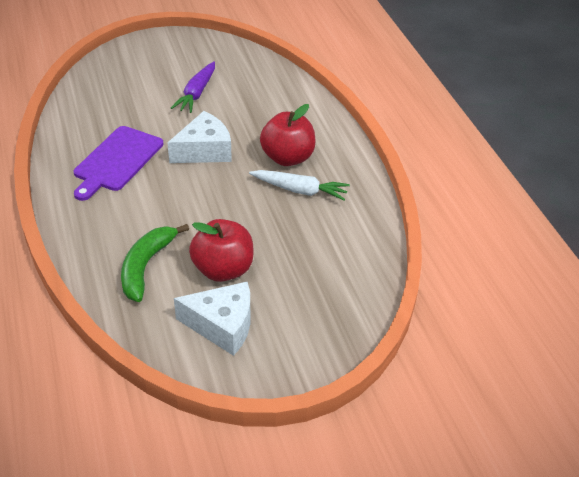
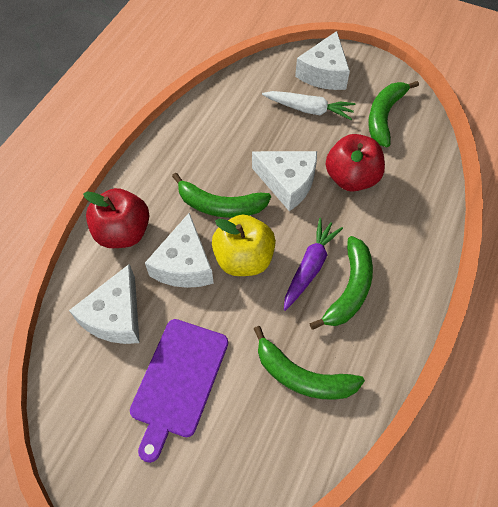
green banana: 1 -> 4
white cheese: 2 -> 4
yellow apple: 0 -> 1

